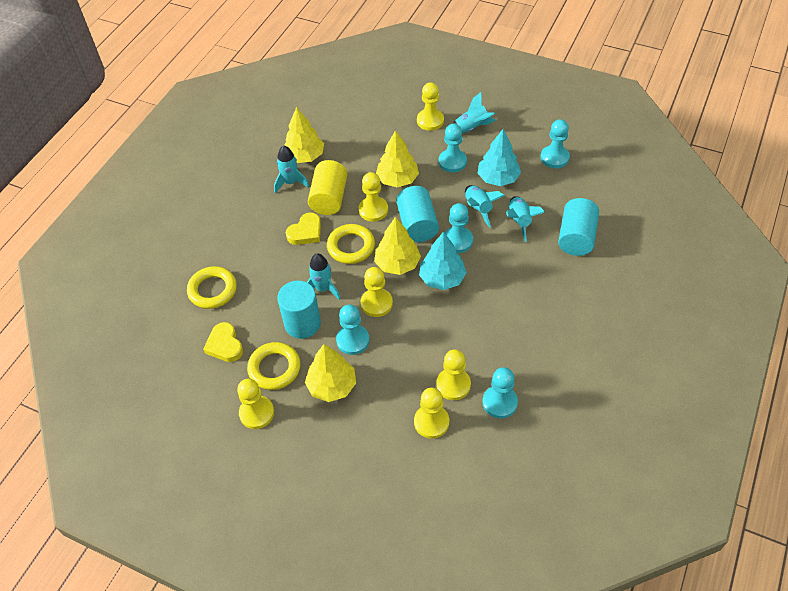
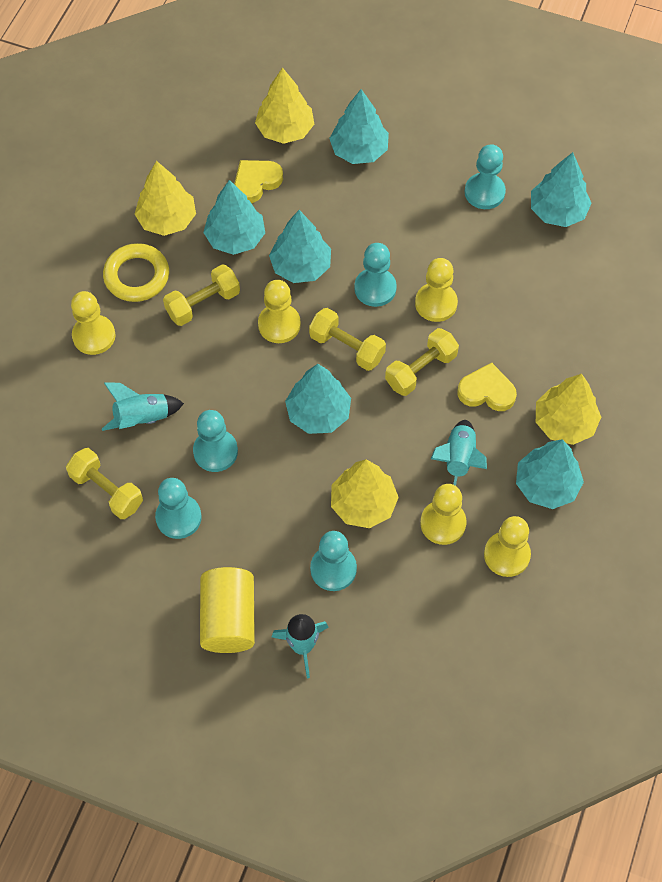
turquoise cylinder: 3 -> 0
turquoise rocket: 5 -> 3
turquoise tree: 2 -> 6
yellow dumbbell: 0 -> 4
yellow pawn: 6 -> 5
yellow ring: 3 -> 1

